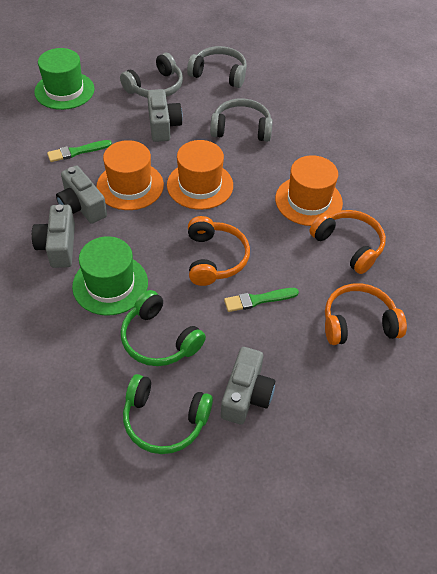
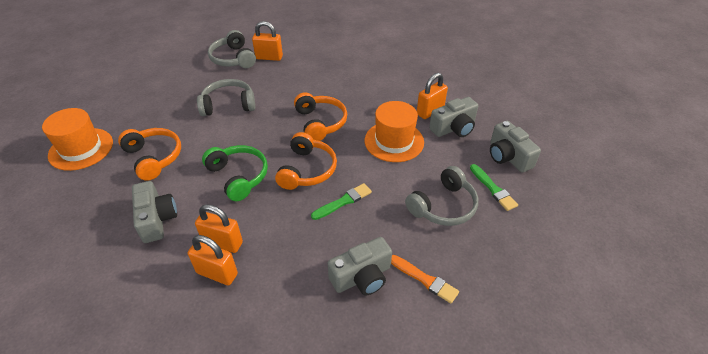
green hat: 2 -> 0
green headphones: 2 -> 1
orange brush: 0 -> 1
orange hat: 3 -> 2
orange padlock: 0 -> 4

